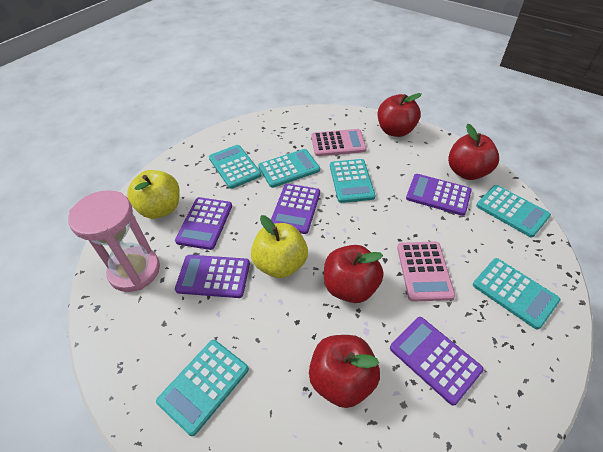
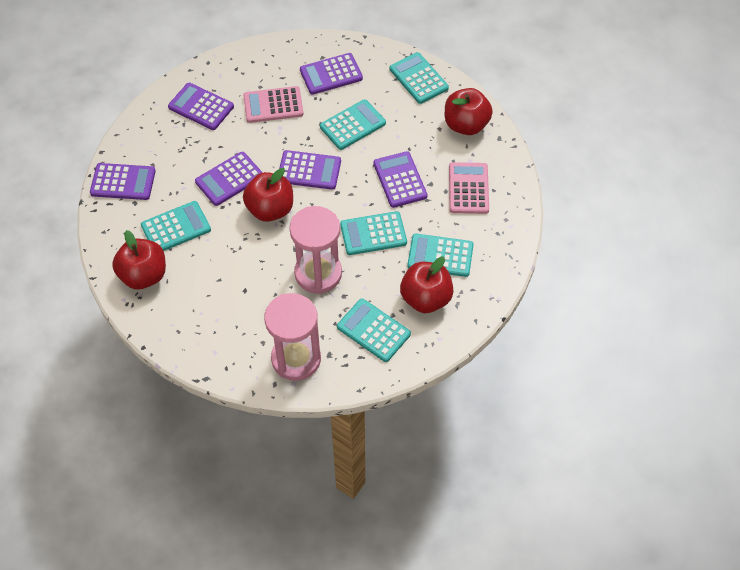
pink hourglass: 1 -> 2
purple calculator: 5 -> 6
yellow apple: 2 -> 0

